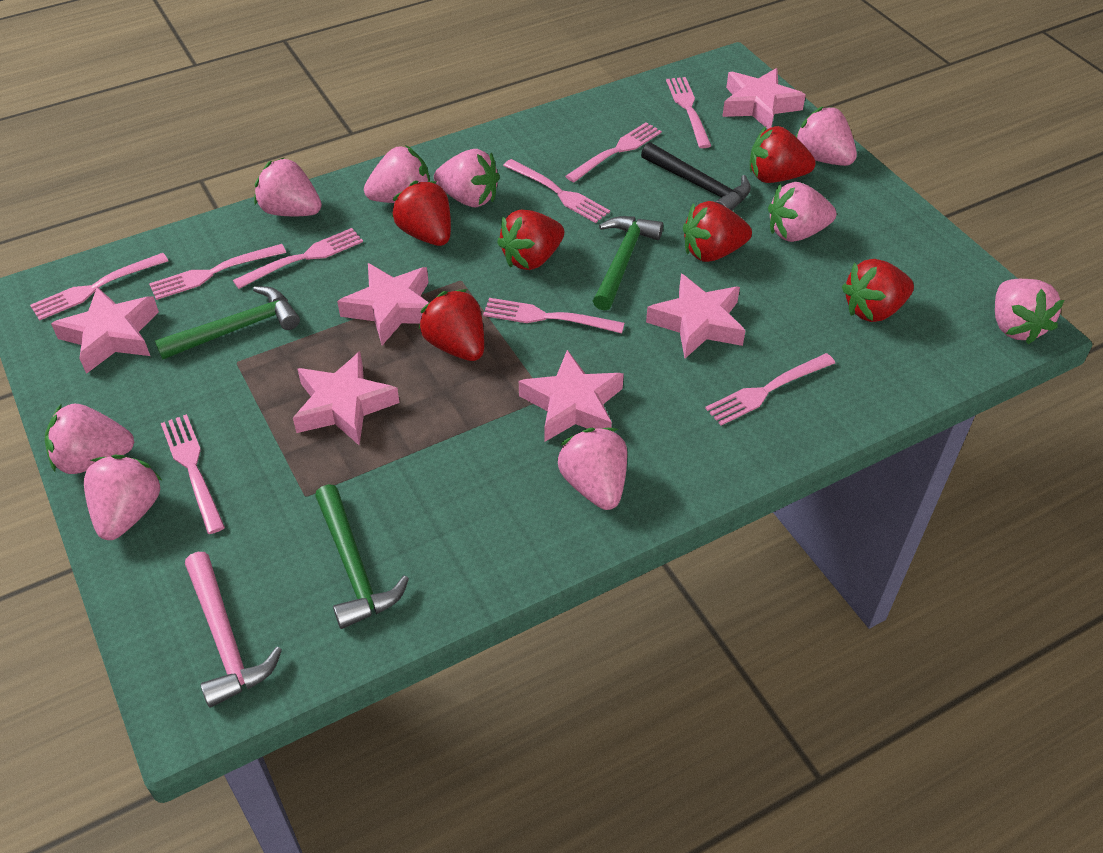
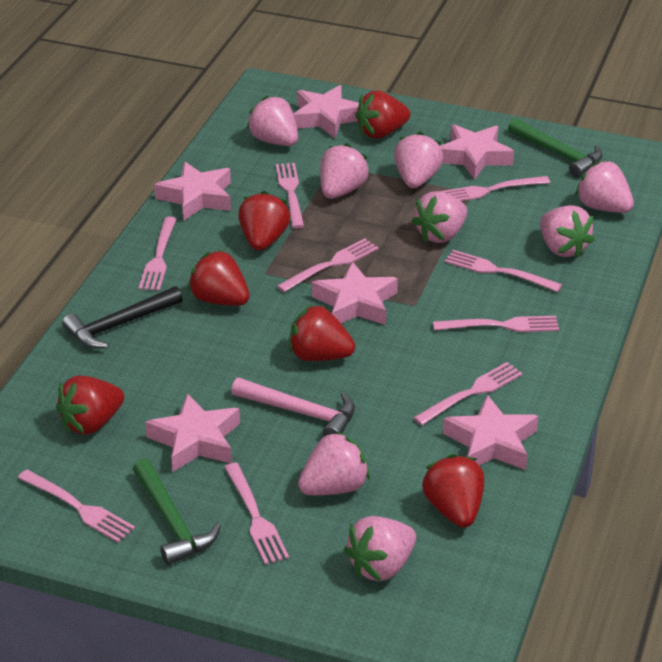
green hammer: 3 -> 2
pink strawberry: 9 -> 8

